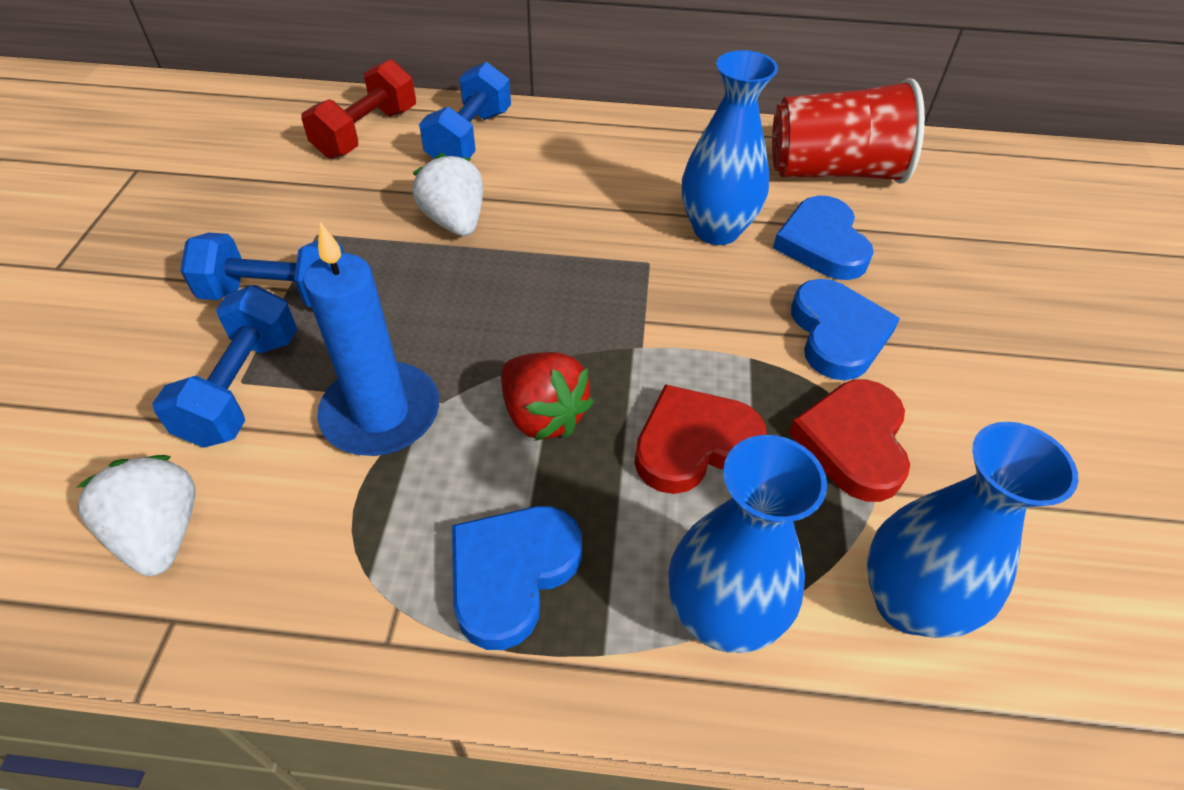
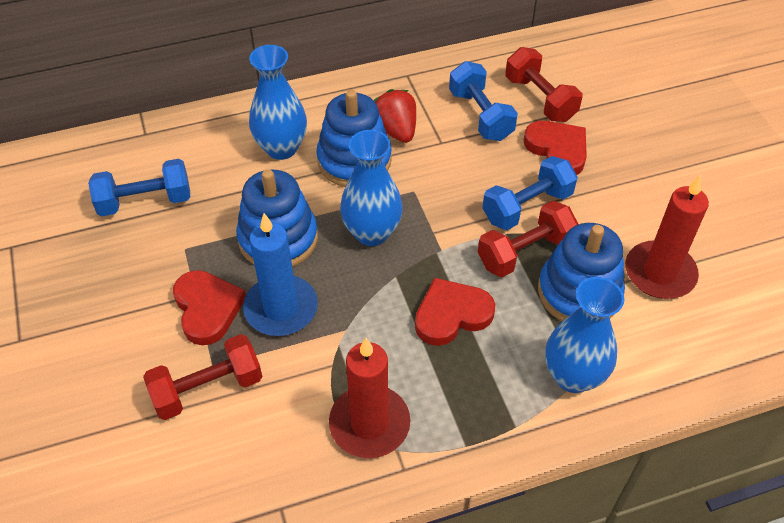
blue heart: 3 -> 0
blue stacking toy: 0 -> 3
red candle: 0 -> 2
red cup: 1 -> 0
red dumbbell: 1 -> 3
red heart: 2 -> 3
white strawberry: 2 -> 0

